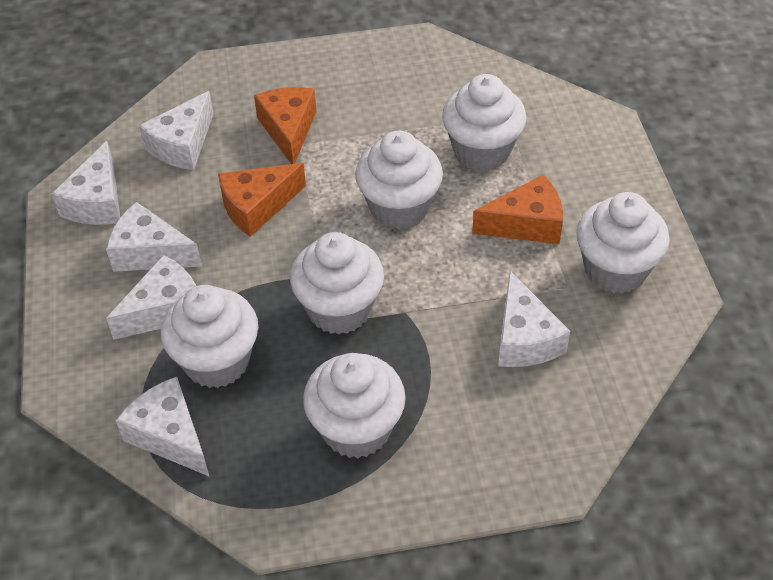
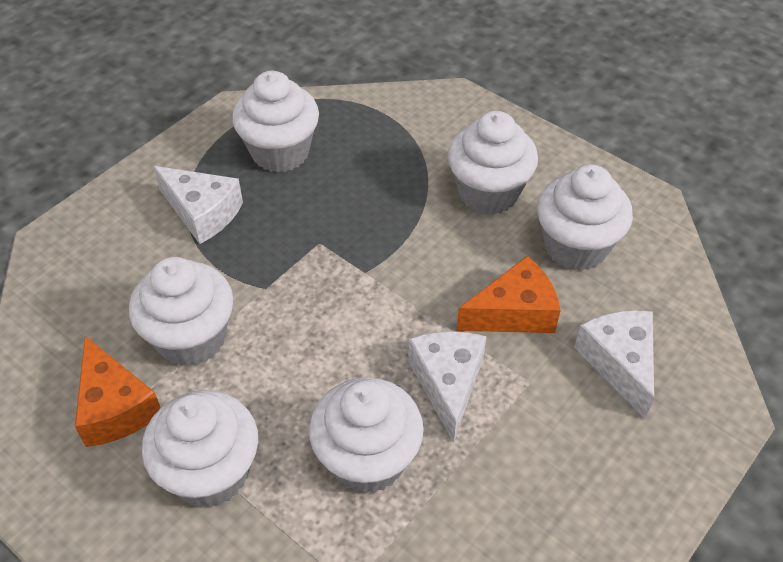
orange cheese: 3 -> 2
white cheese: 6 -> 3

